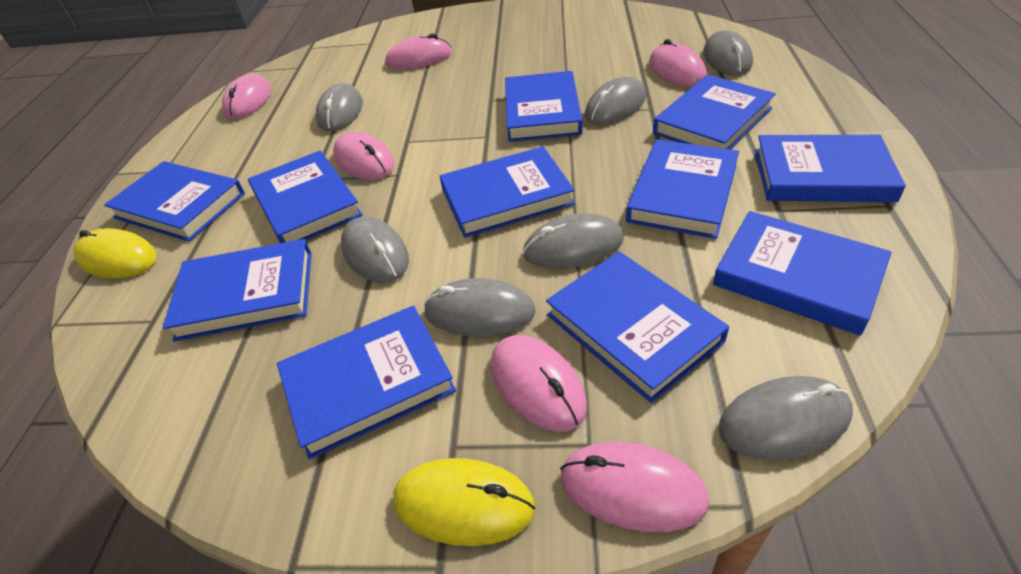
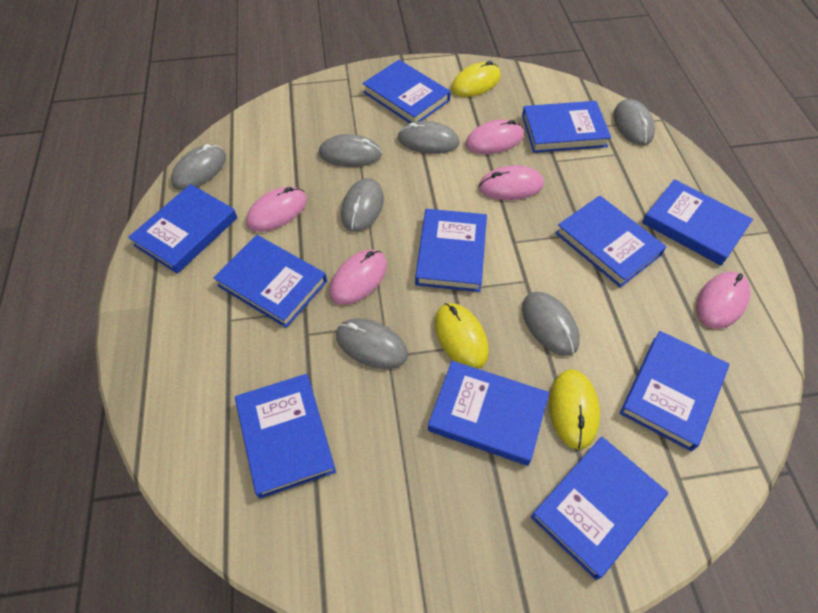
pink mouse: 6 -> 5
yellow mouse: 2 -> 3

